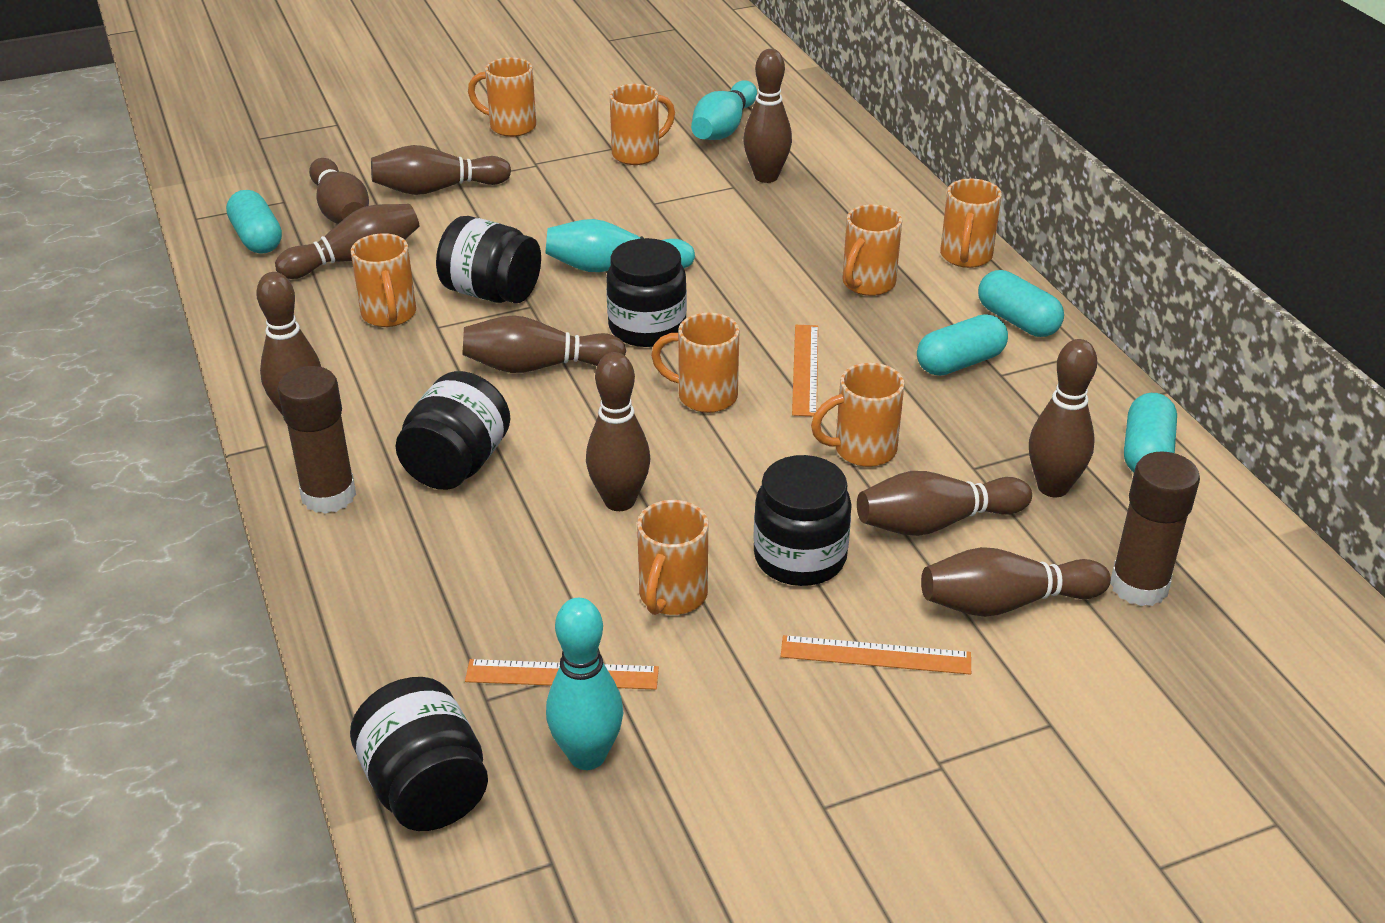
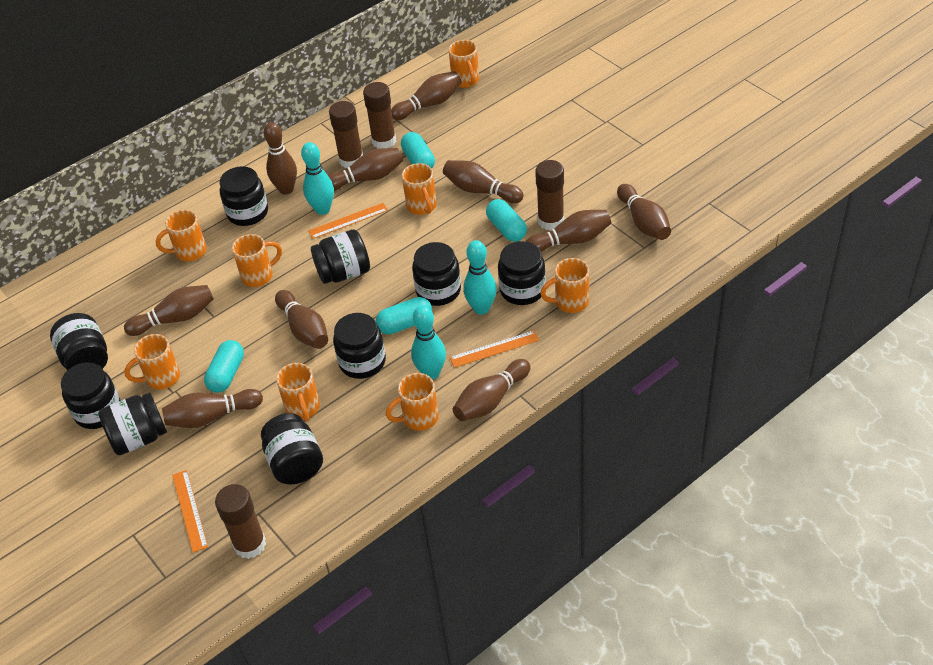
black jar: 5 -> 9
brown glue stick: 2 -> 4

